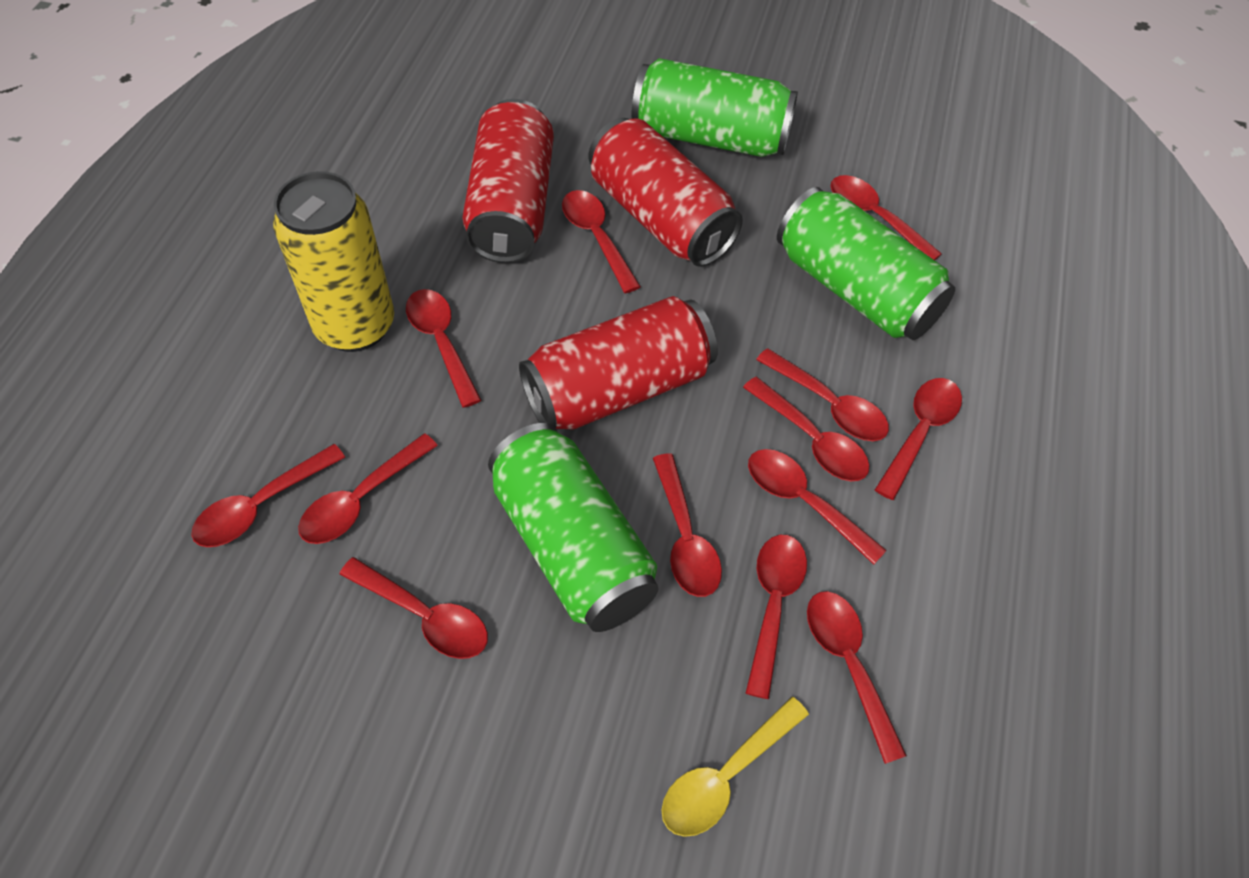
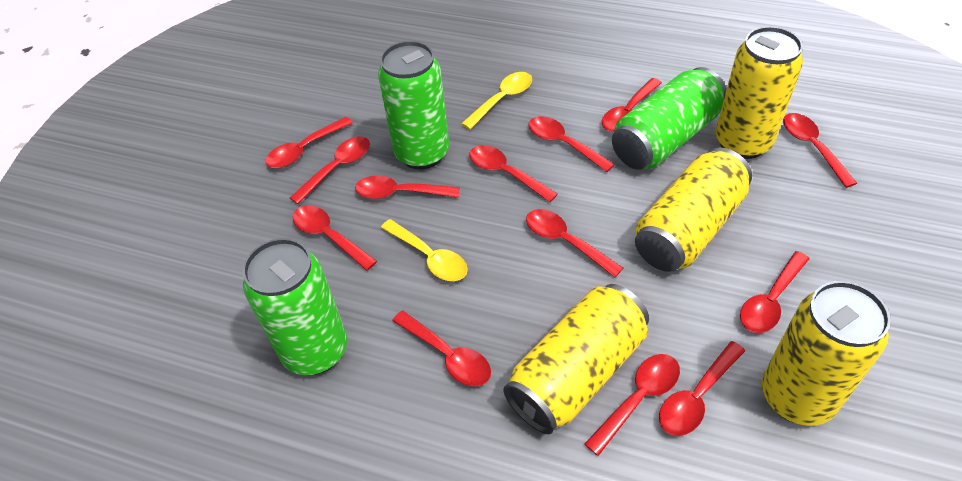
red can: 3 -> 0
yellow can: 1 -> 4
yellow spoon: 1 -> 2

